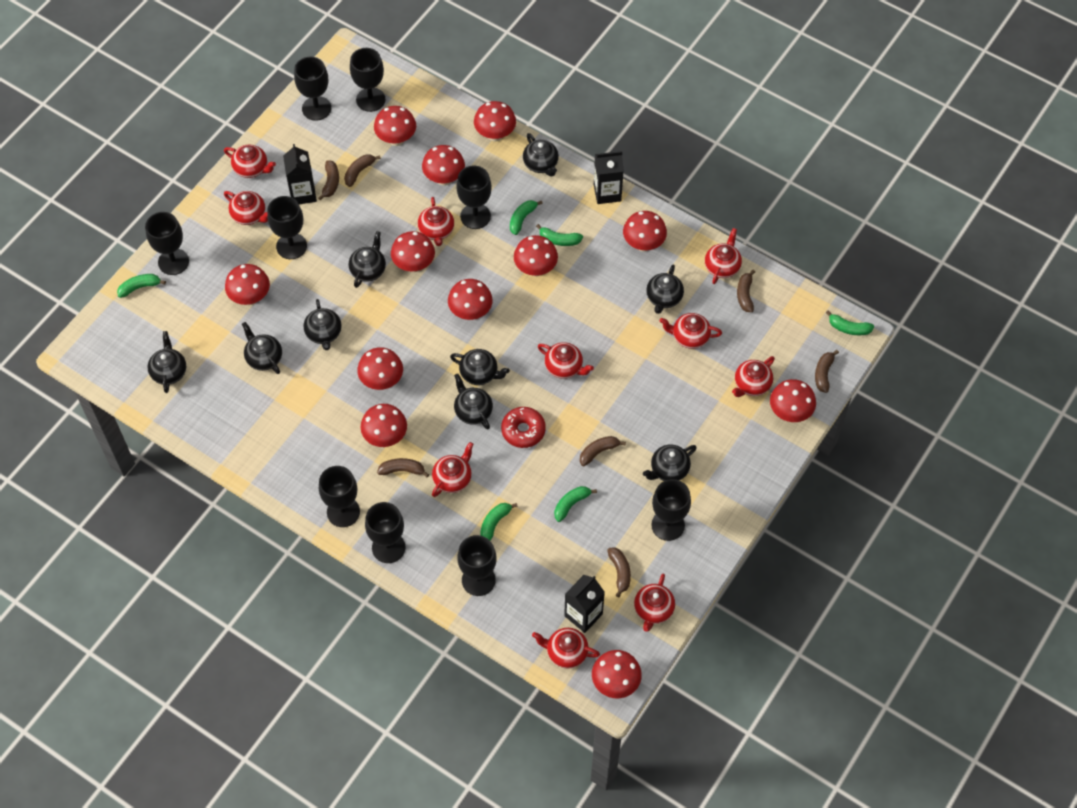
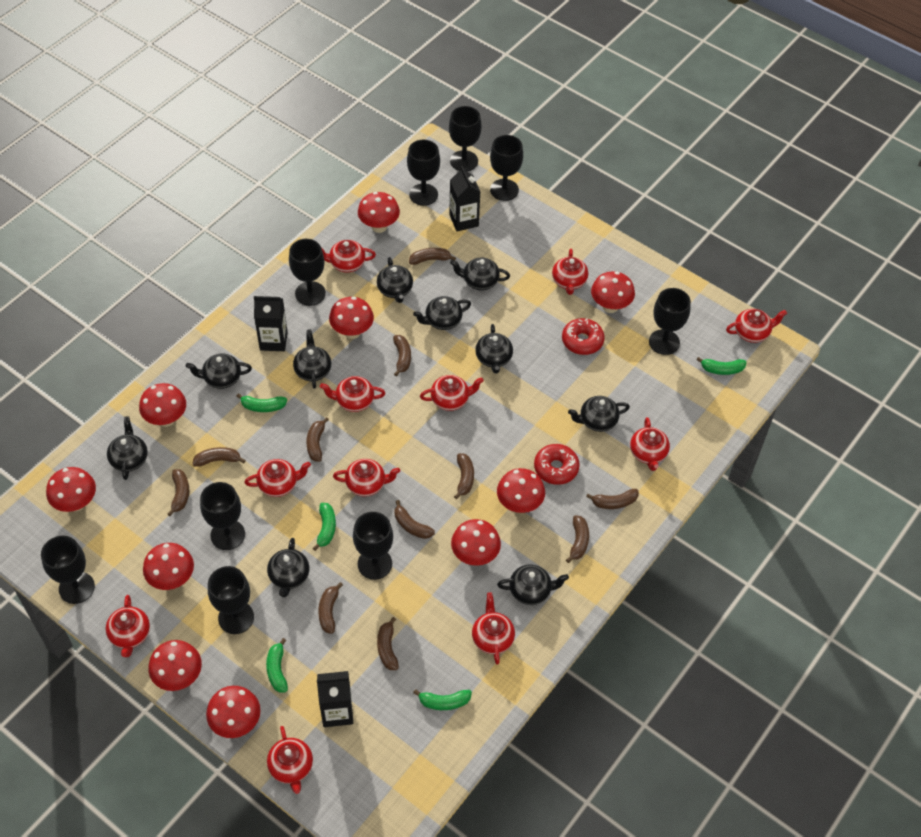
black teapot: 9 -> 10
brown banana: 7 -> 11
green banana: 6 -> 5
red donut: 1 -> 2
red mushroom: 12 -> 10
red teapot: 10 -> 11

